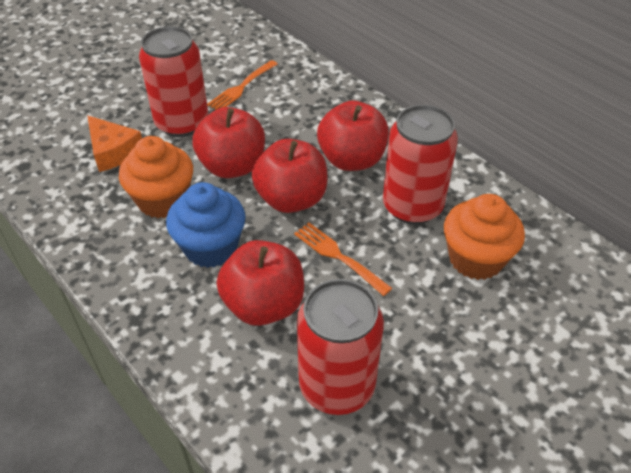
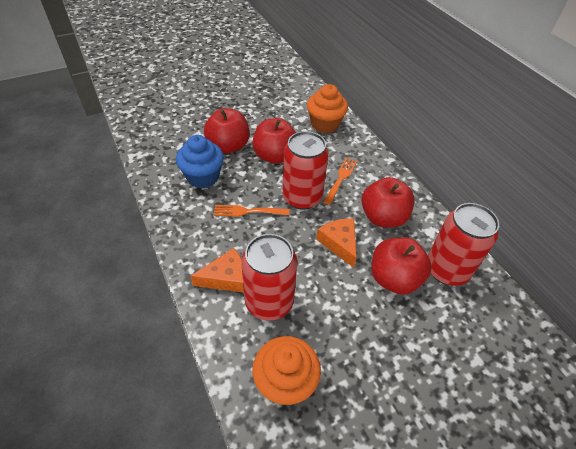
orange cheese: 1 -> 2

